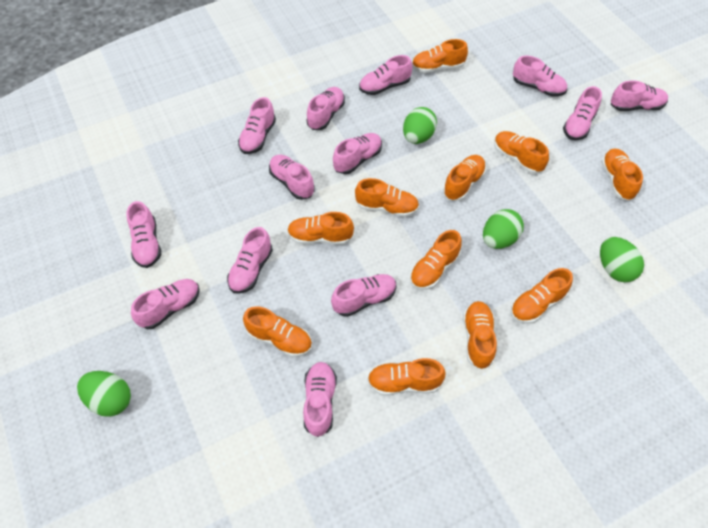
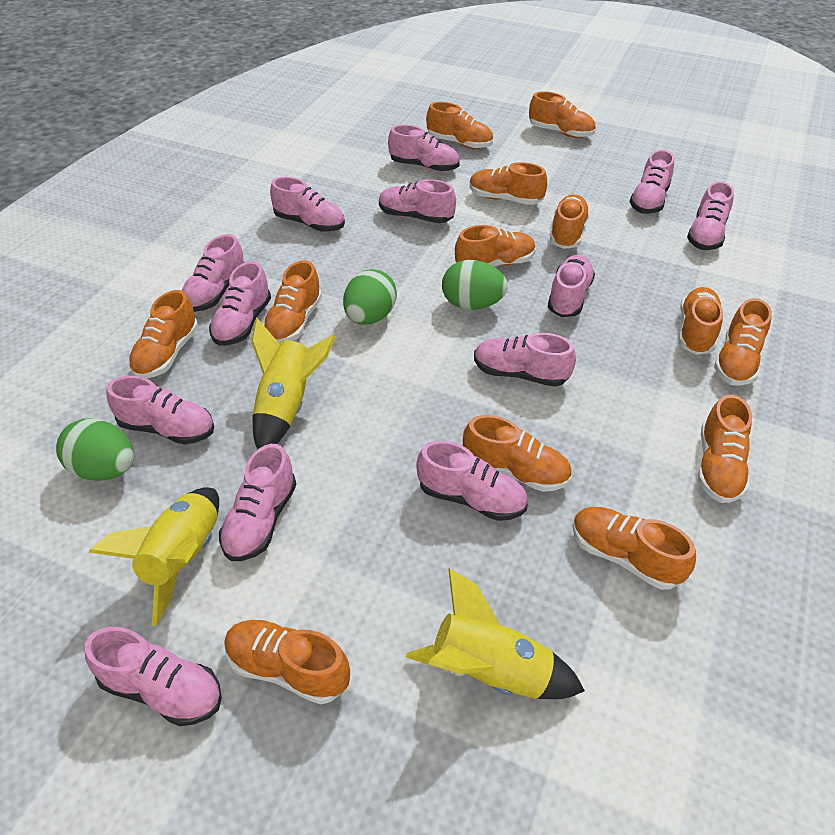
green egg: 4 -> 3
orange shoe: 11 -> 13
yellow rocket: 0 -> 3

